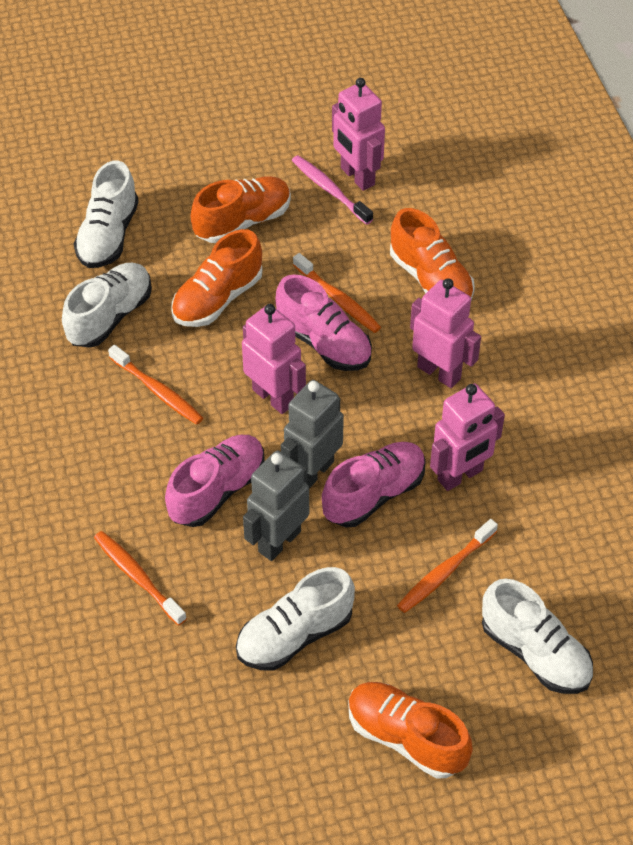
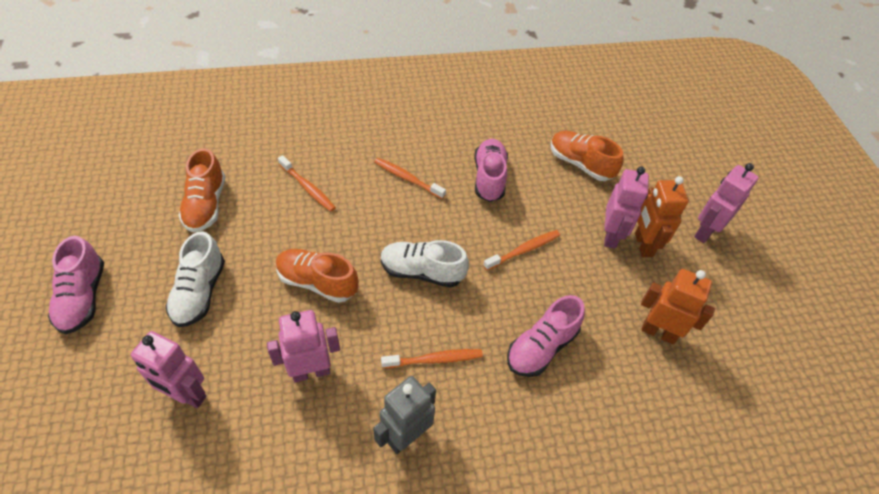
grey robot: 2 -> 1
orange robot: 0 -> 2
orange shoe: 4 -> 3
pink toothbrush: 1 -> 0
white shoe: 4 -> 2

